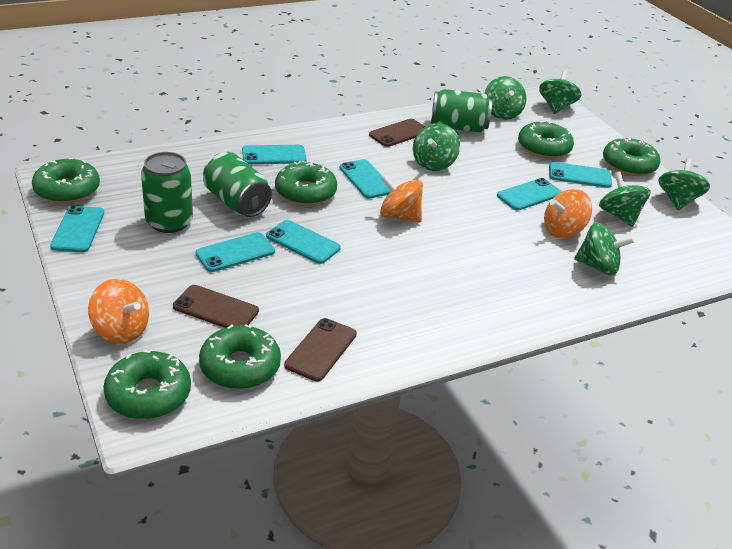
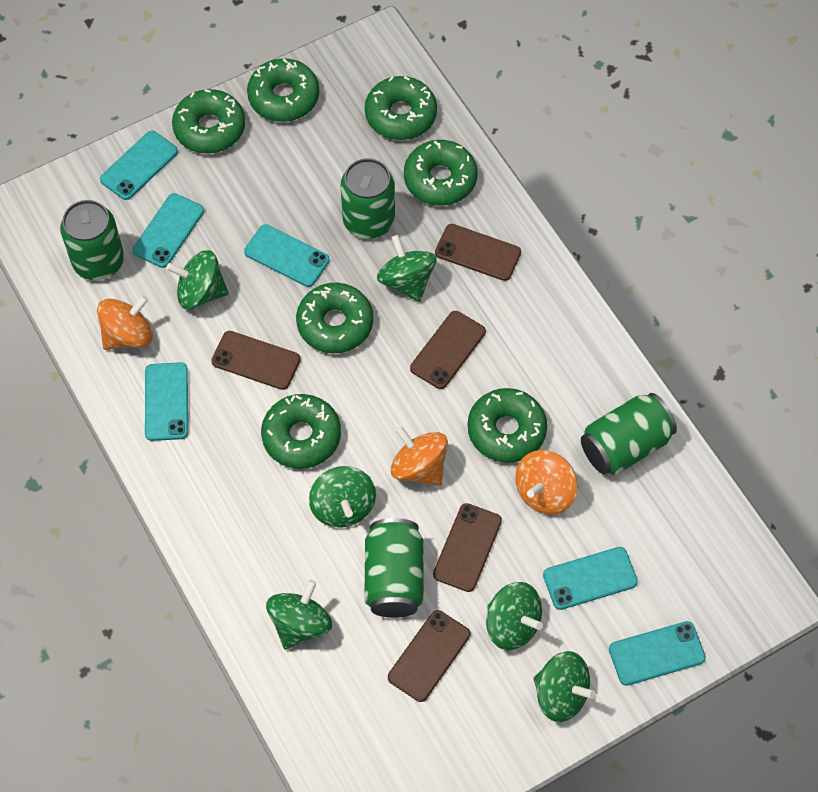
brown phone: 3 -> 5
green can: 3 -> 4
green donut: 6 -> 7
turquoise phone: 7 -> 6

